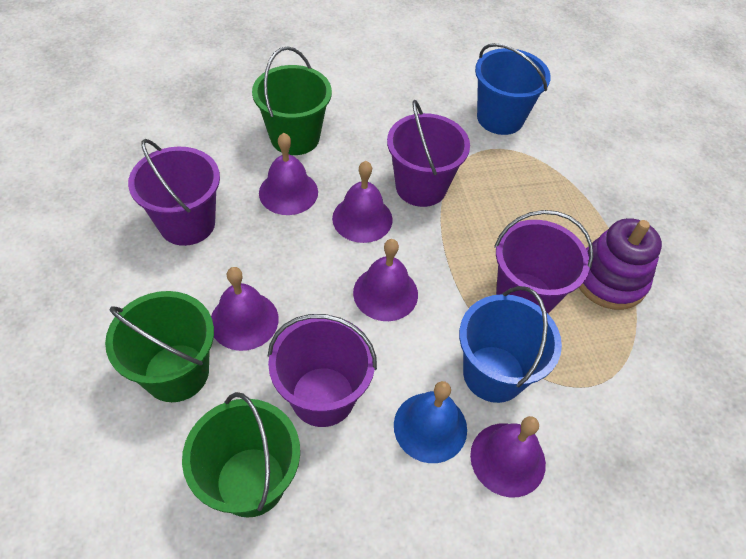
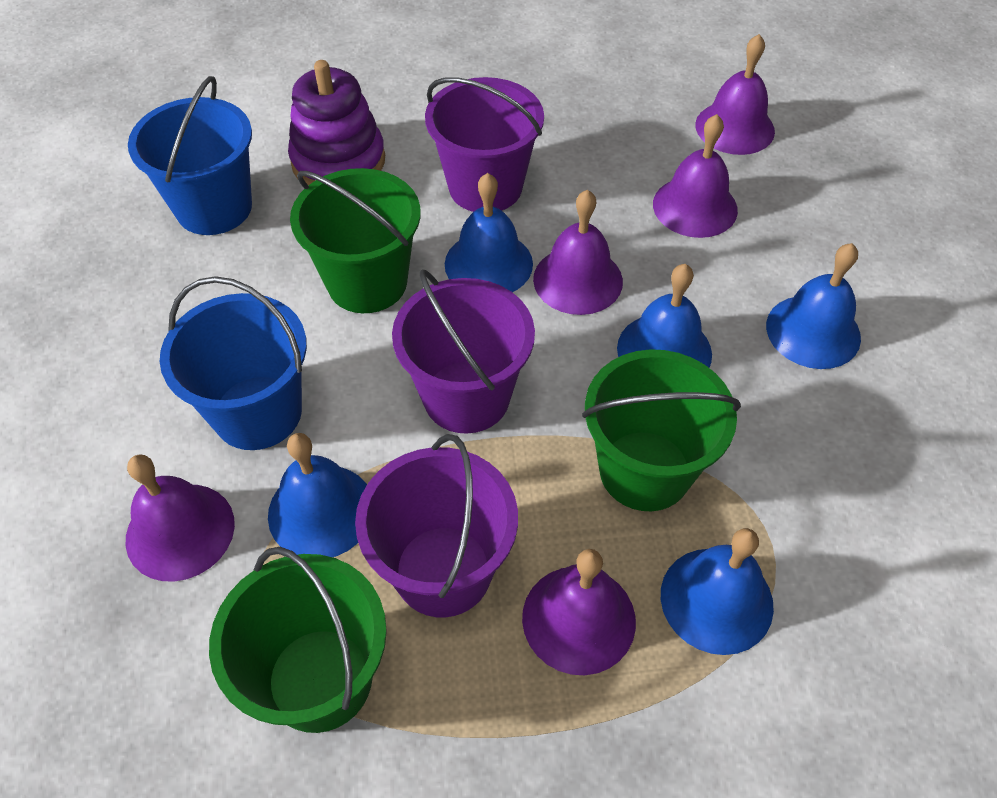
blue bell: 1 -> 5
purple bucket: 4 -> 3

